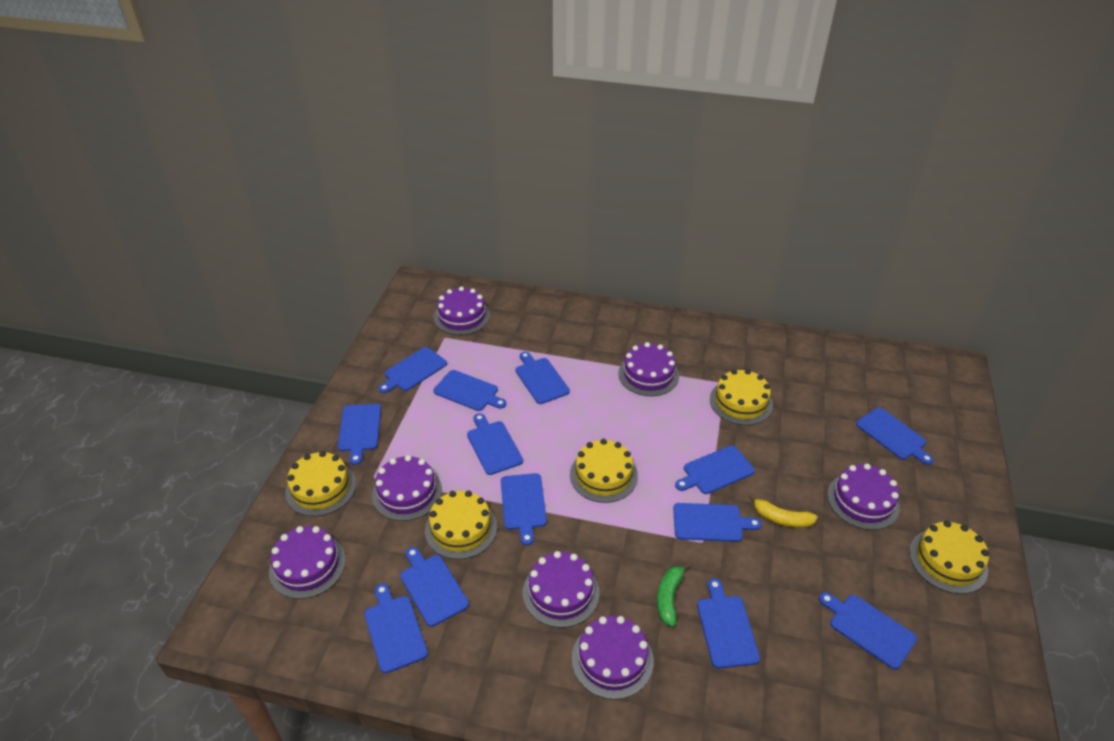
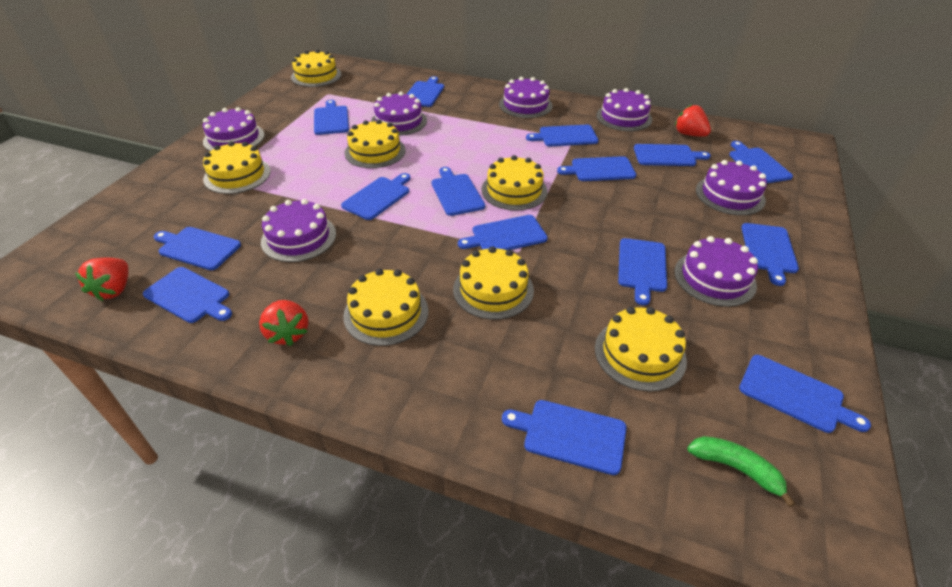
blue cutting board: 13 -> 15
red strawberry: 0 -> 3
yellow banana: 1 -> 0
yellow cake: 5 -> 7

